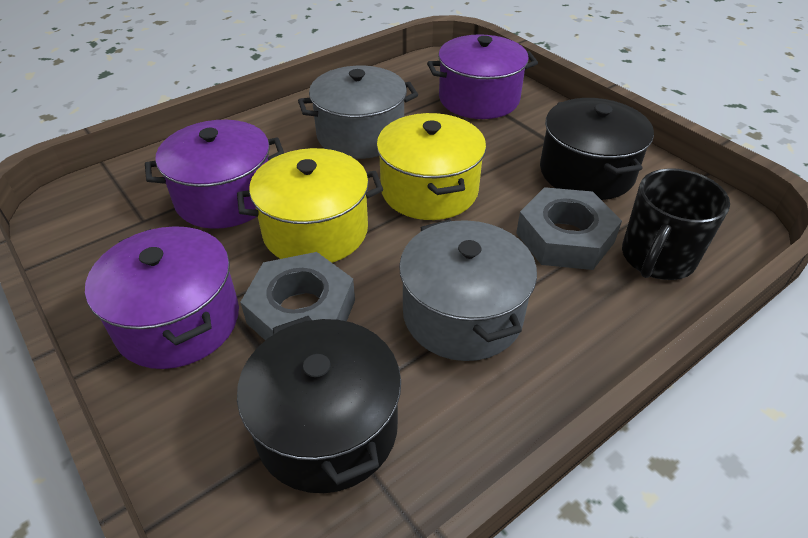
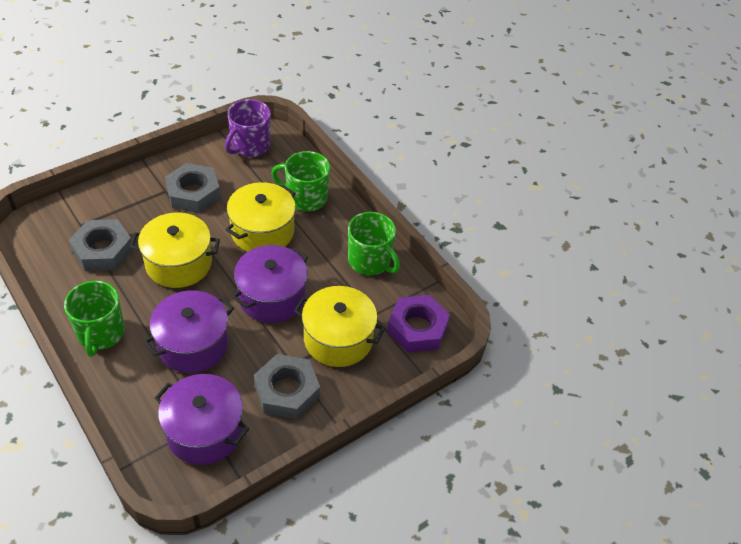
black mug: 1 -> 0
black pot: 2 -> 0
green mug: 0 -> 3
grey nut: 2 -> 3
grey pot: 2 -> 0
purple mug: 0 -> 1
purple nut: 0 -> 1
yellow pot: 2 -> 3

